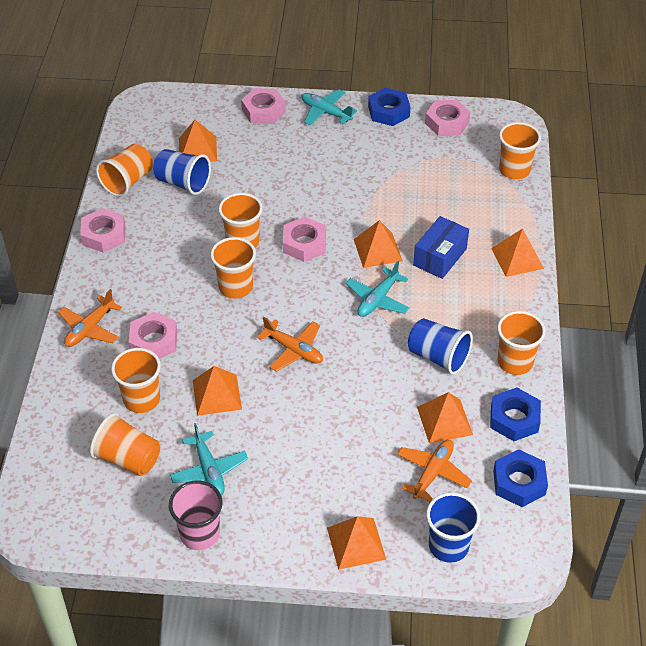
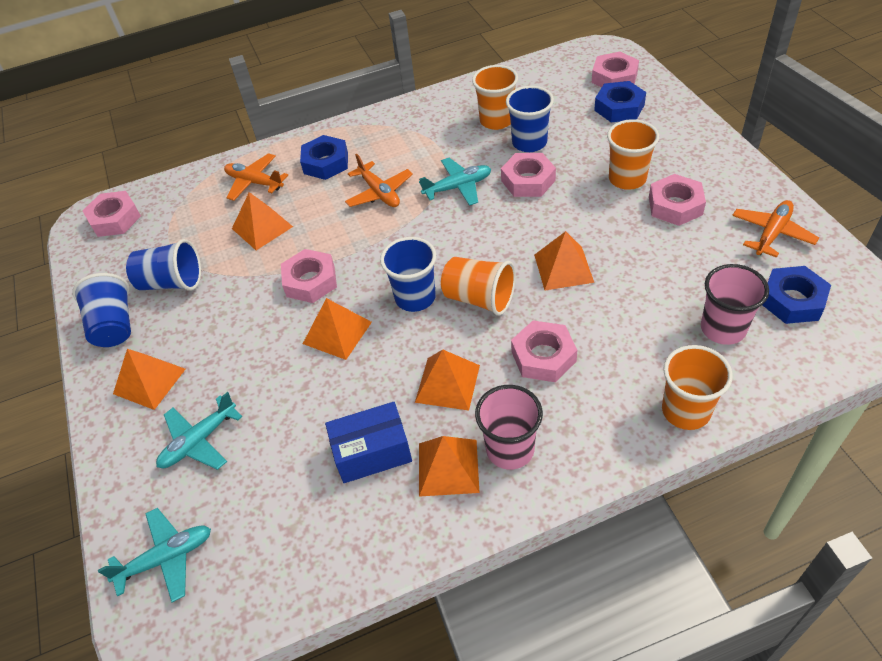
blue cup: 3 -> 4
orange cup: 7 -> 4
pink cup: 1 -> 2
pink nut: 5 -> 6

